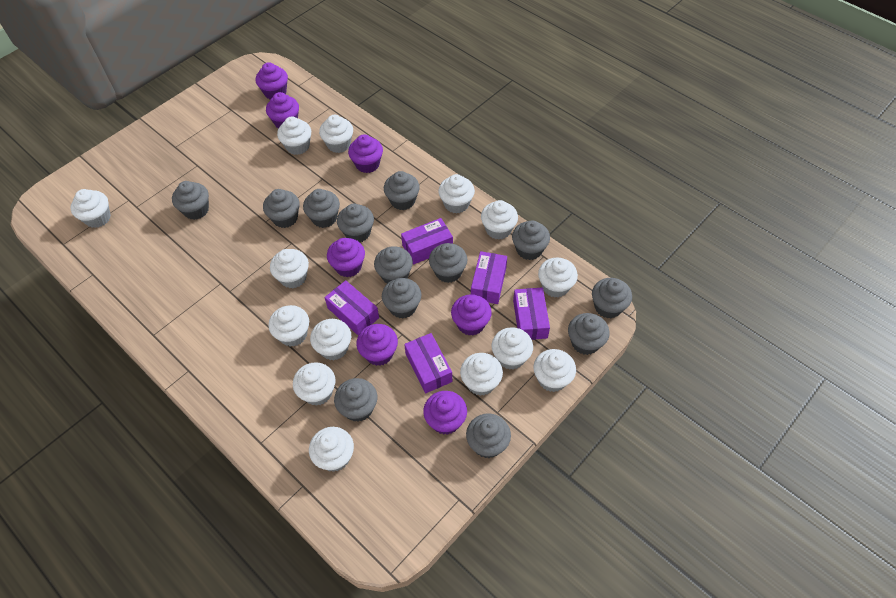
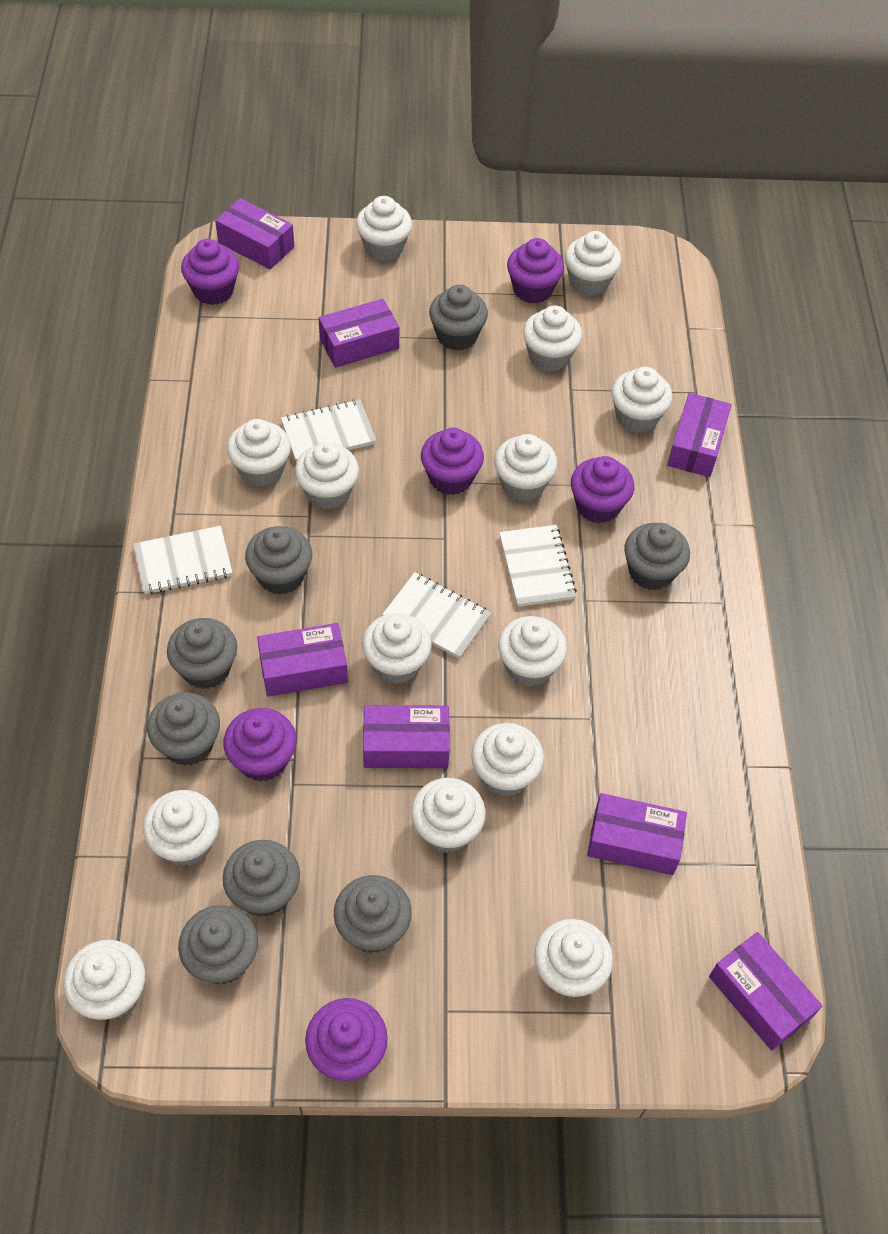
grey cupcake: 13 -> 8
purple box: 5 -> 7
purple cupcake: 7 -> 6
white notebook: 0 -> 4

